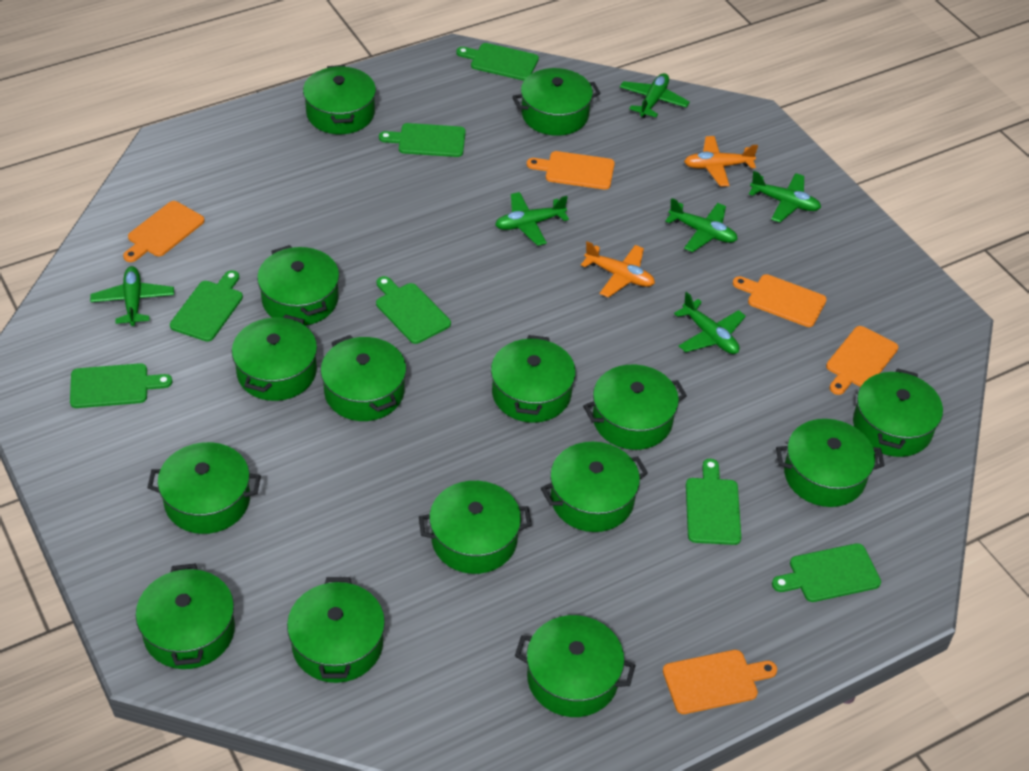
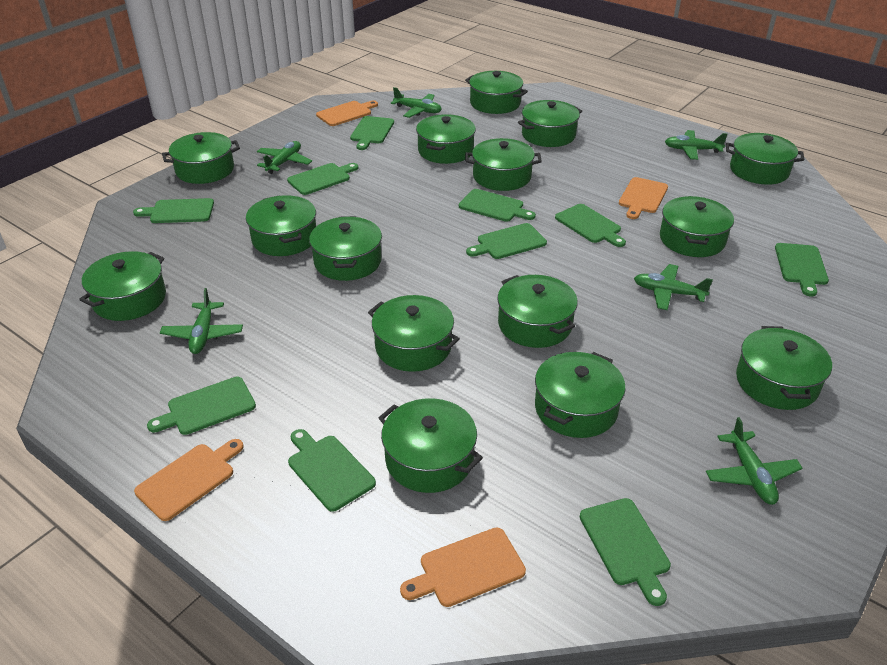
green cutting board: 7 -> 10
orange cutting board: 5 -> 4
orange plane: 2 -> 0

